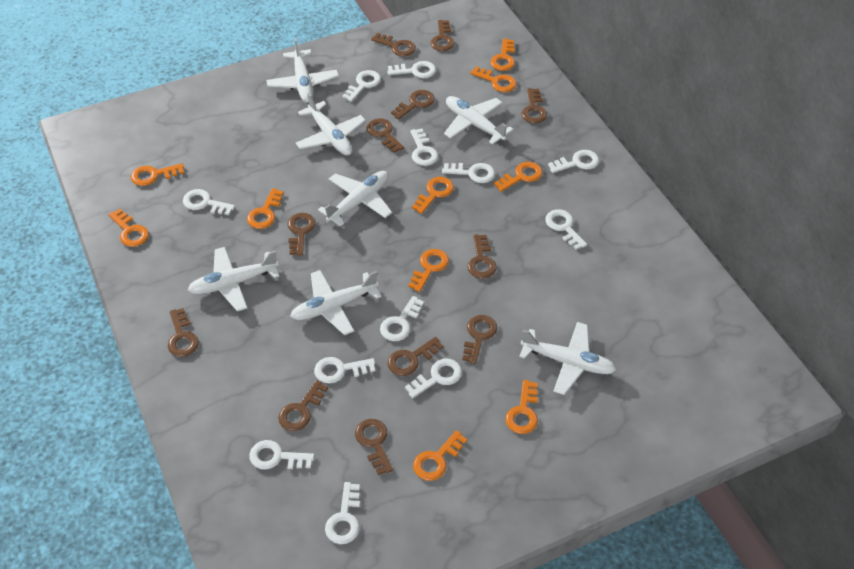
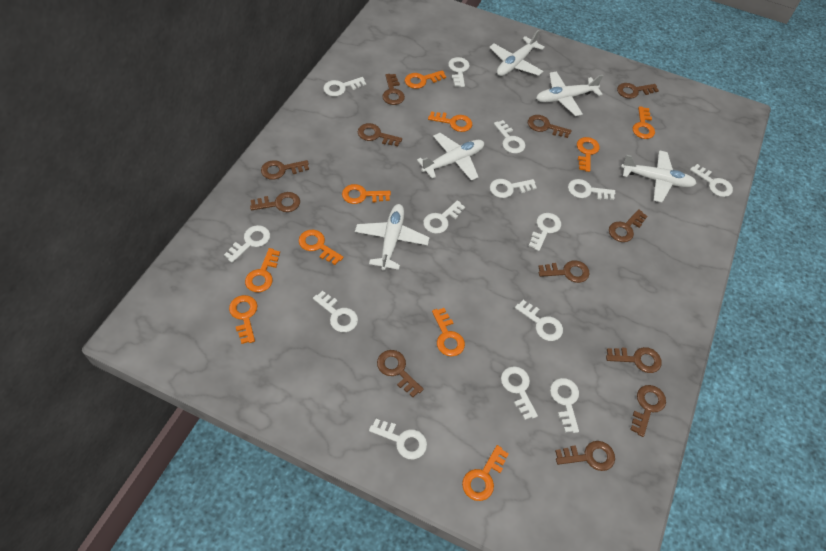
white key: 12 -> 14
white plane: 7 -> 5

